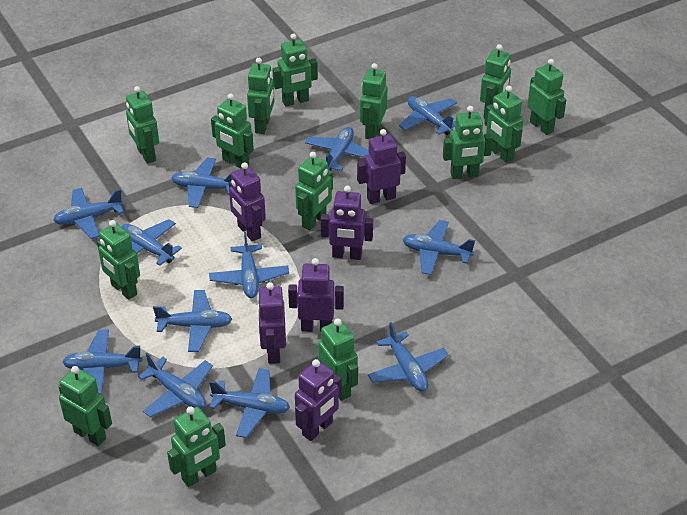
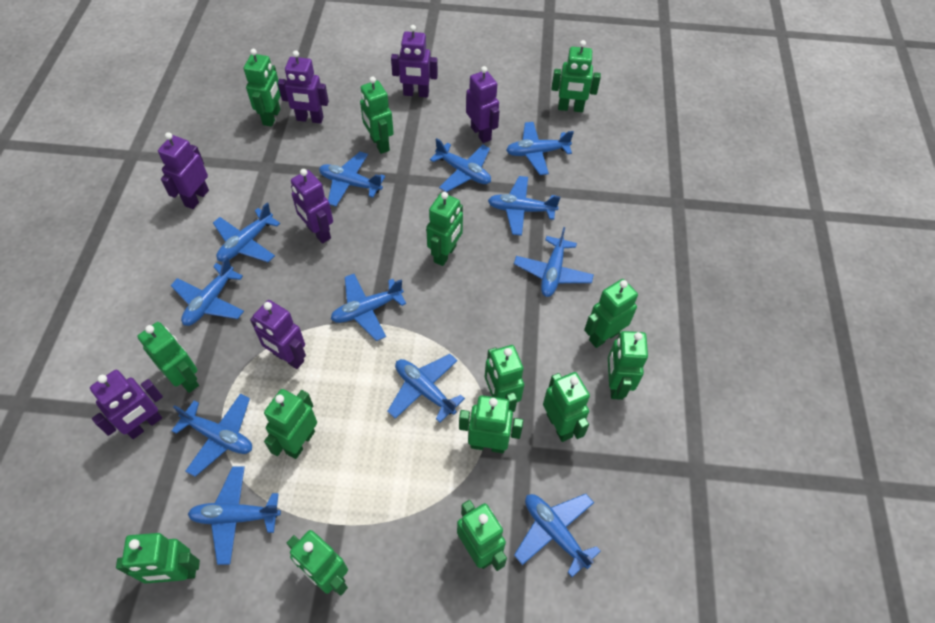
purple robot: 6 -> 7

